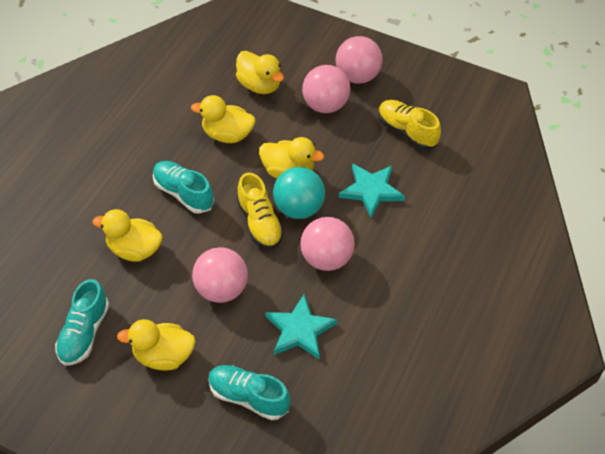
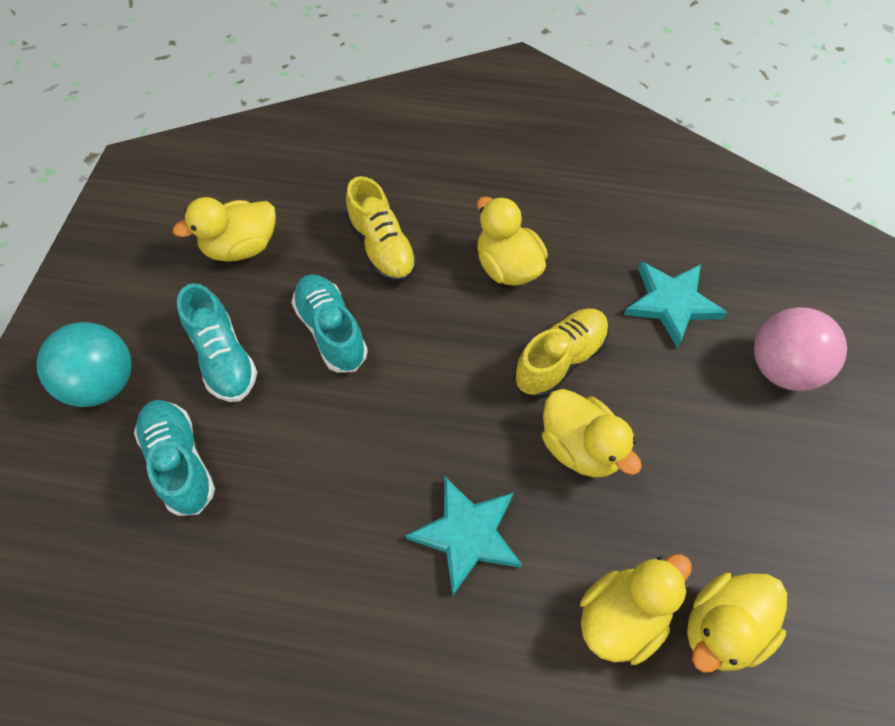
pink ball: 4 -> 1

